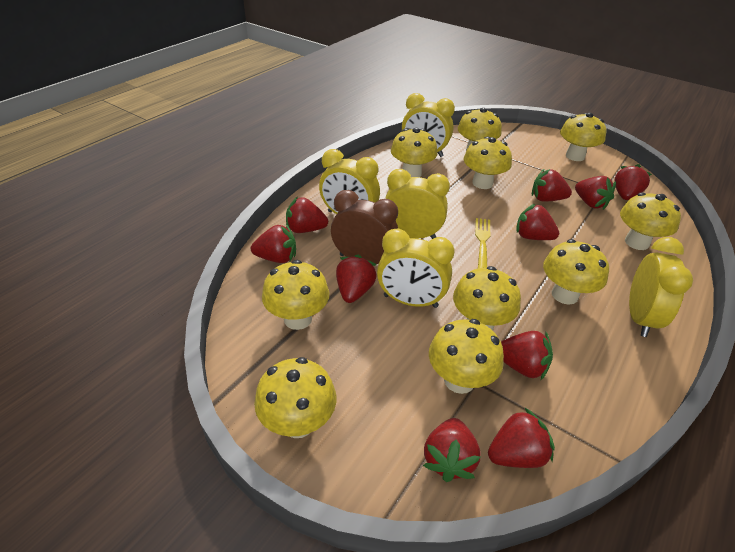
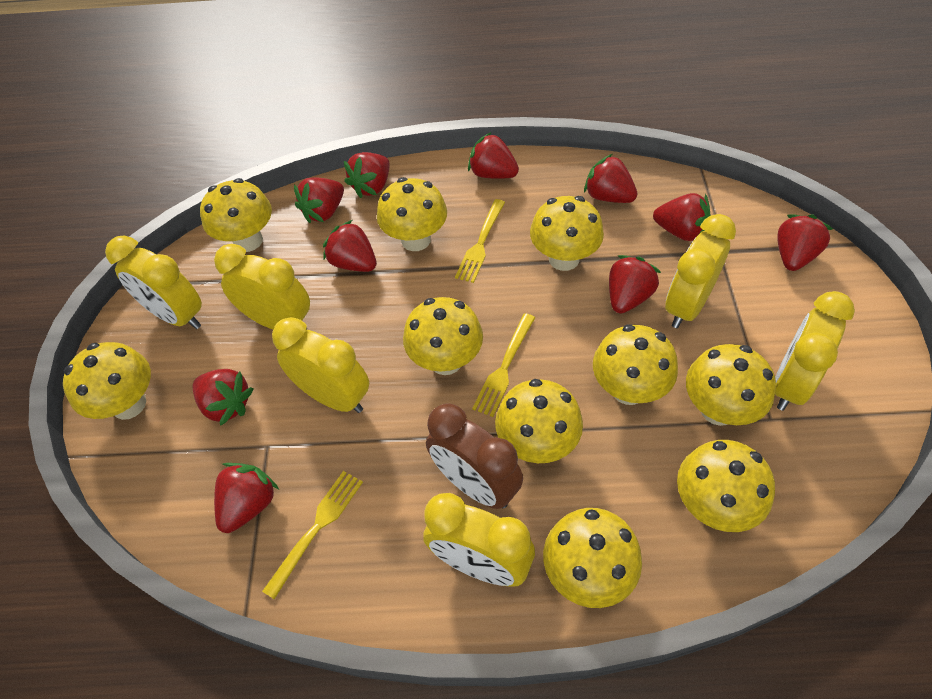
yellow clock: 5 -> 6
yellow fork: 1 -> 3

